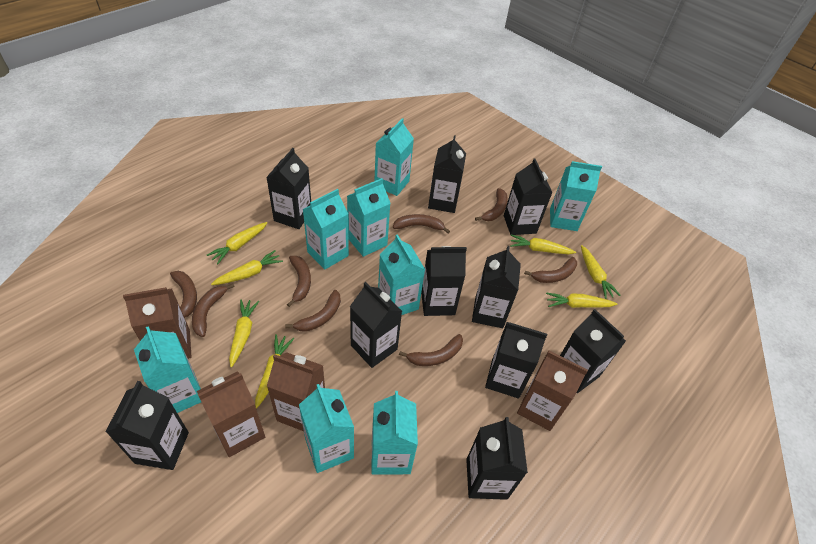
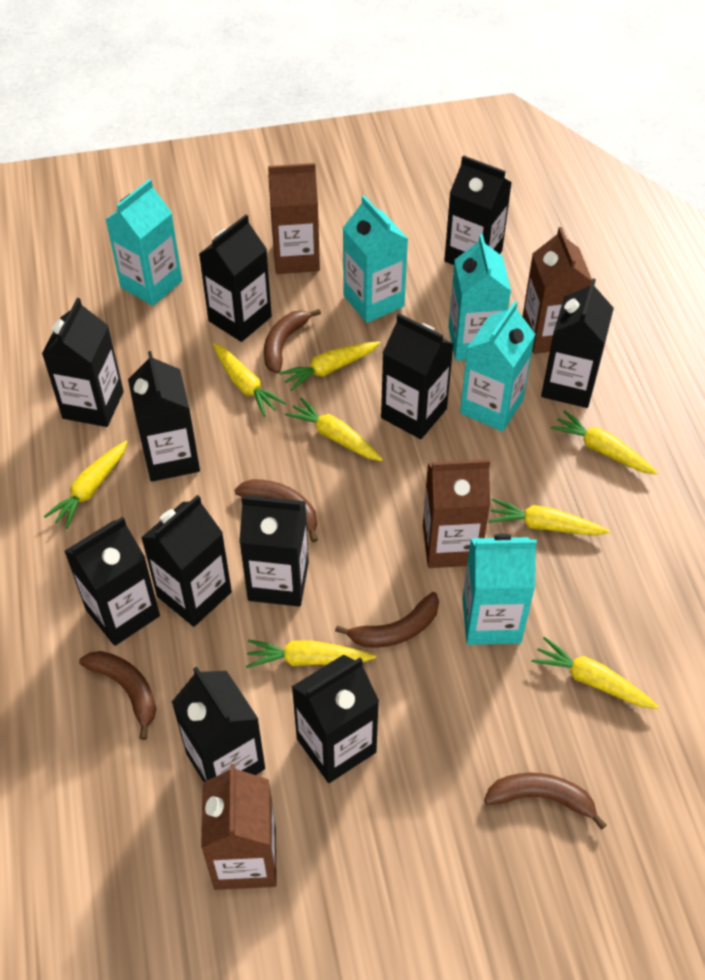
black carton: 10 -> 11
brown banana: 8 -> 5
turquoise carton: 8 -> 5
yellow carrot: 7 -> 8

